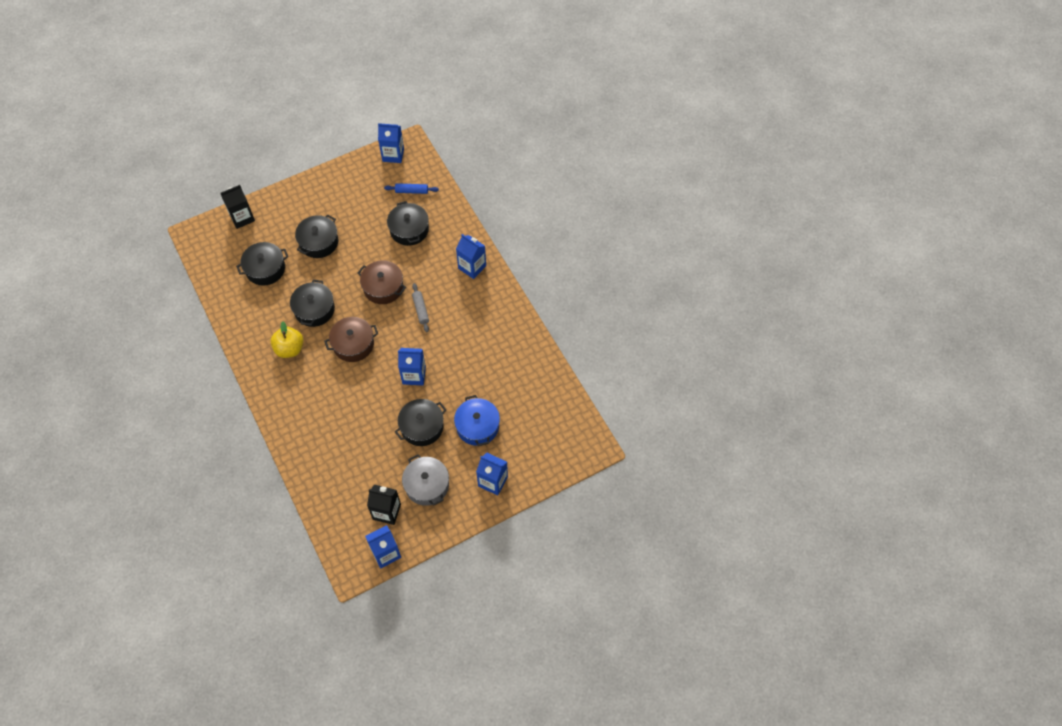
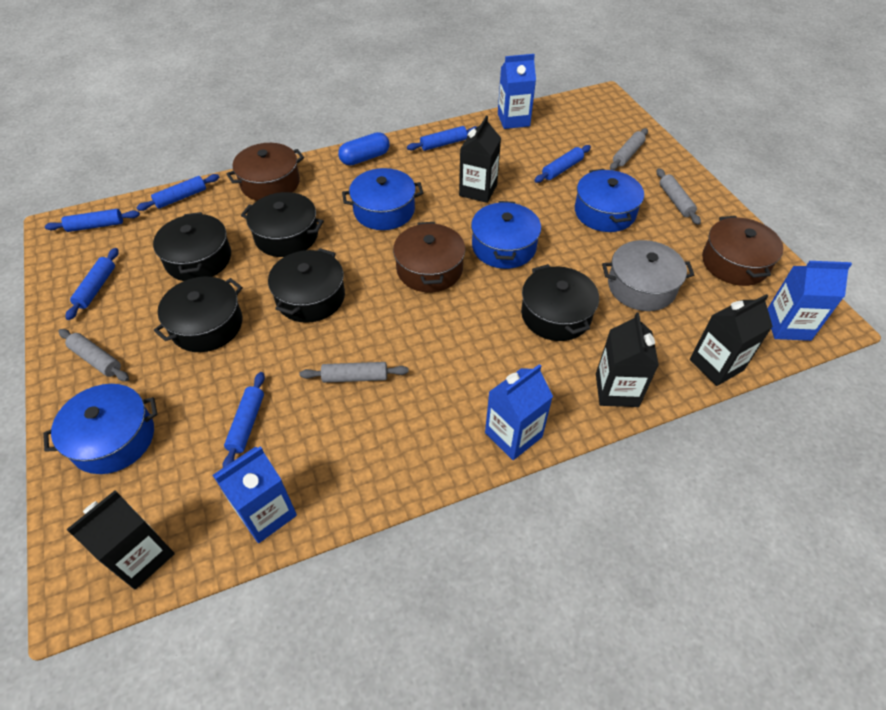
black carton: 2 -> 4
blue capsule: 0 -> 1
blue carton: 5 -> 4
blue pot: 1 -> 4
blue rolling pin: 1 -> 6
brown pot: 2 -> 3
grey rolling pin: 1 -> 4
yellow apple: 1 -> 0

